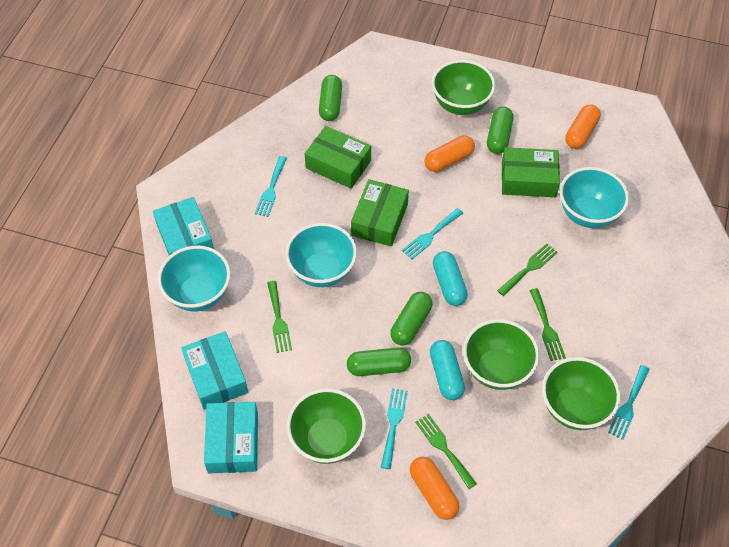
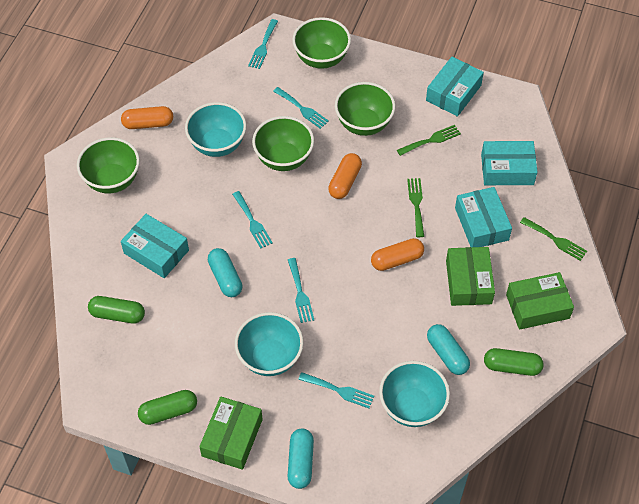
green capsule: 4 -> 3
green fork: 4 -> 3
turquoise box: 3 -> 4
turquoise capsule: 2 -> 3
turquoise fork: 4 -> 5

